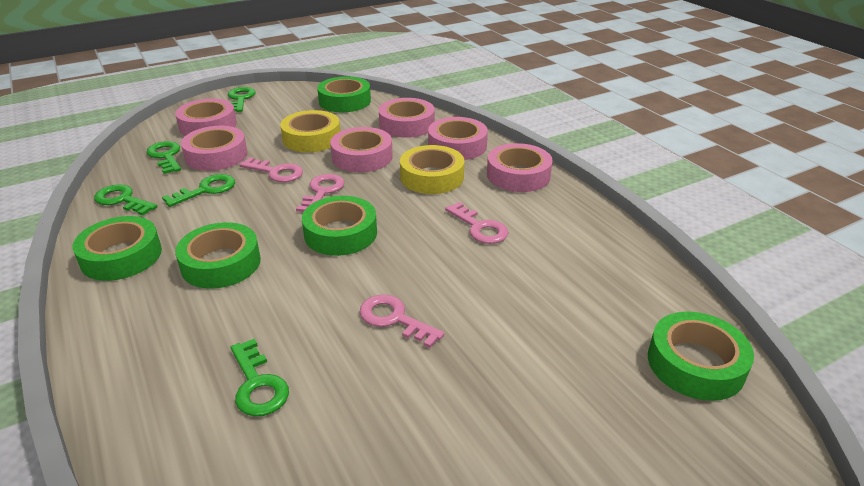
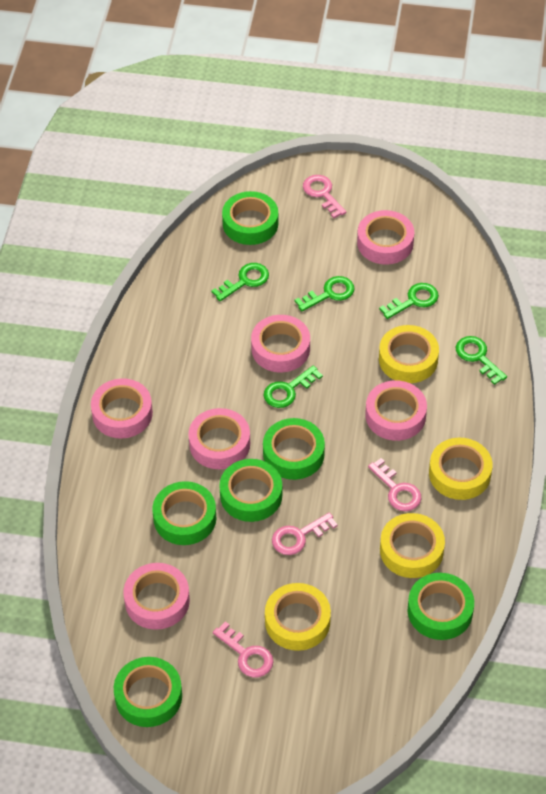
green tape: 5 -> 6
yellow tape: 2 -> 4

